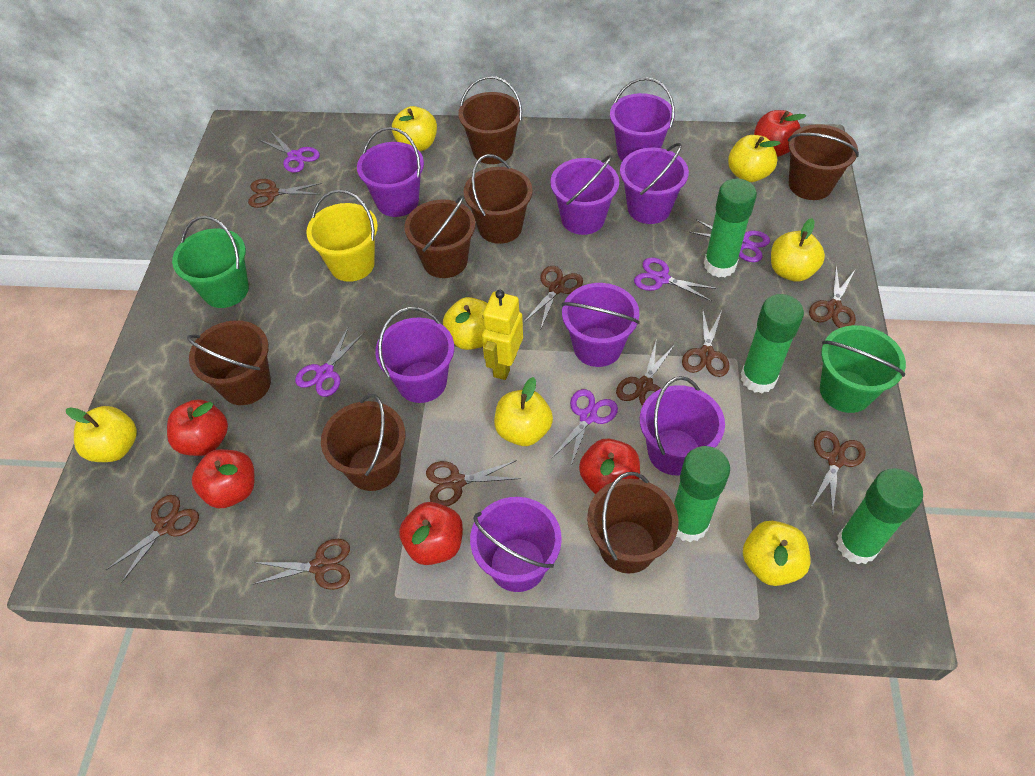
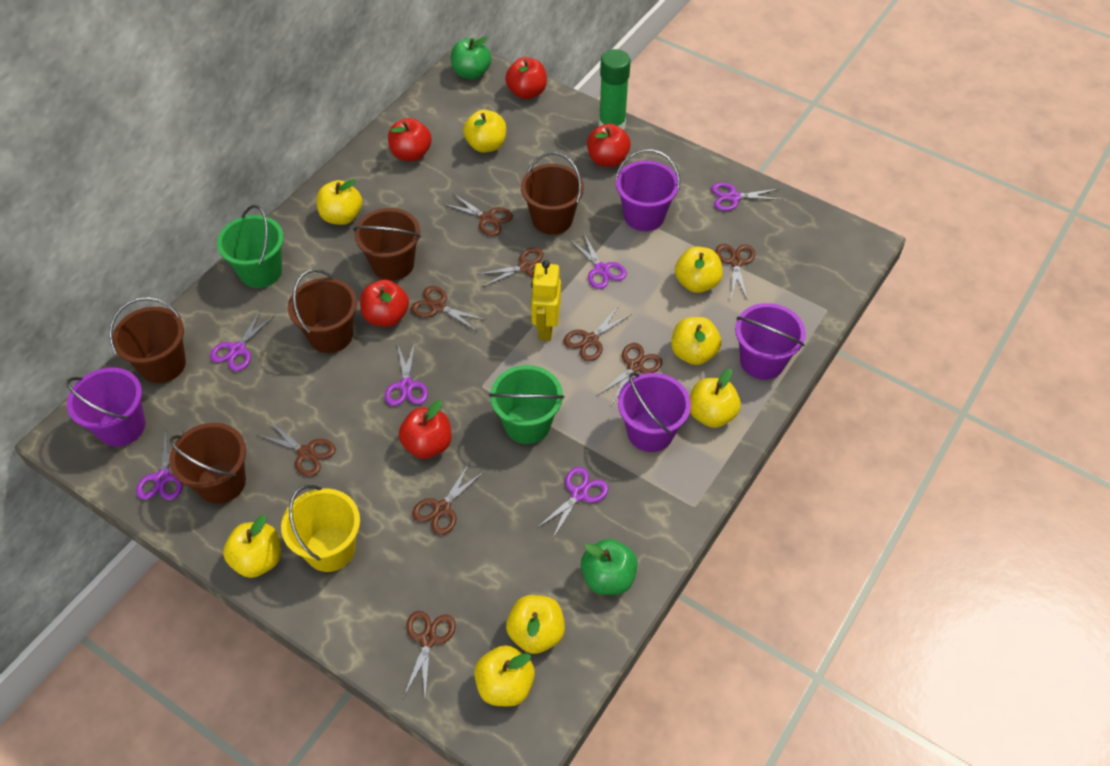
brown bucket: 7 -> 5
green apple: 0 -> 2
green glue stick: 4 -> 1
purple bucket: 8 -> 4
purple scissors: 5 -> 6
yellow apple: 7 -> 8

